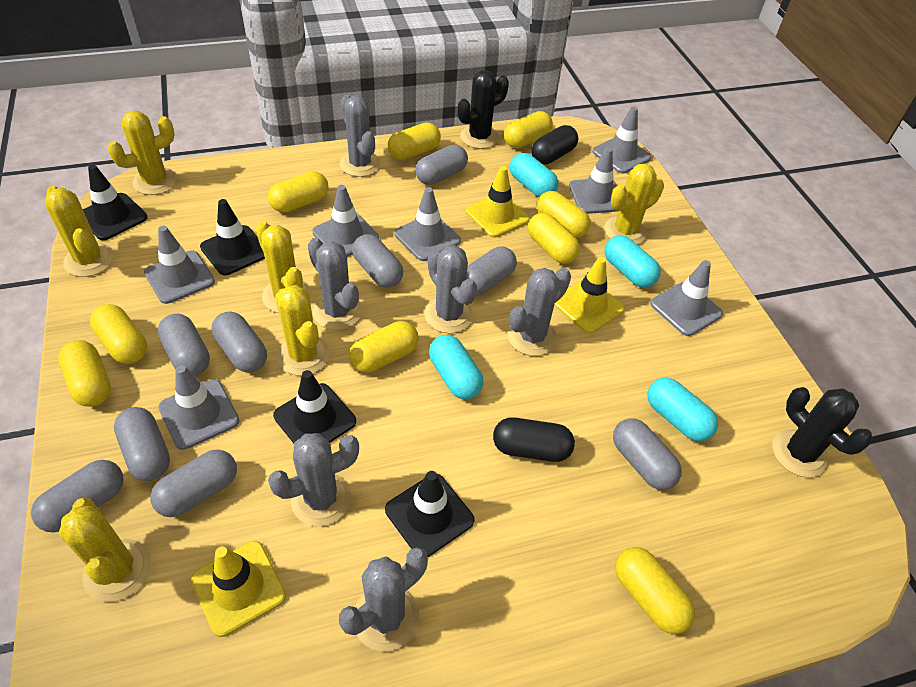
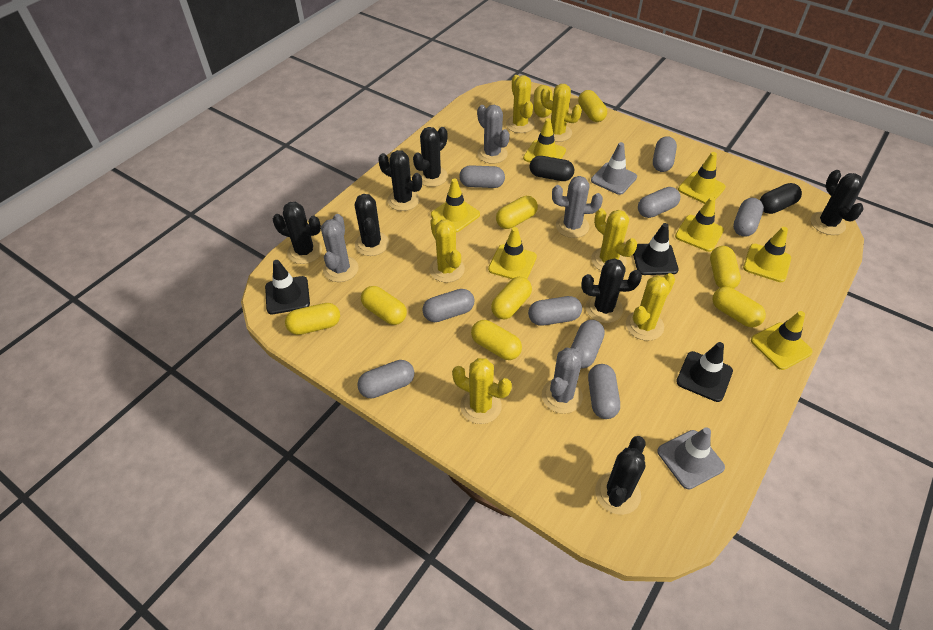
black cactus: 2 -> 7
black traffic cone: 4 -> 3
grey cactus: 6 -> 4
grey traffic cone: 7 -> 2
turquoise capsule: 4 -> 0
yellow traffic cone: 3 -> 7

